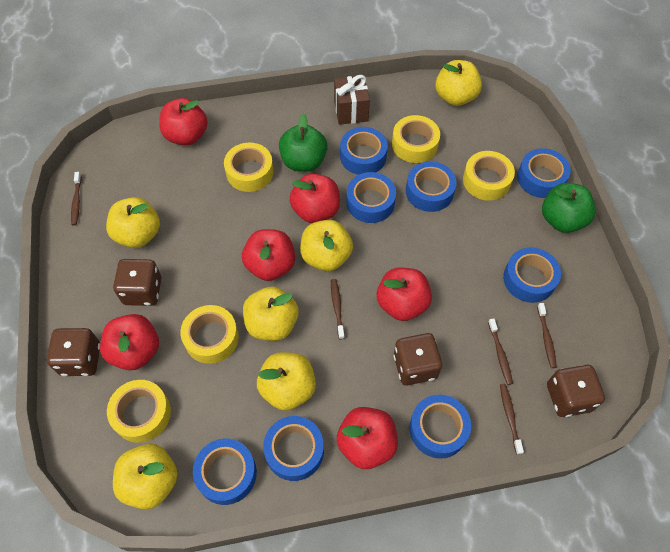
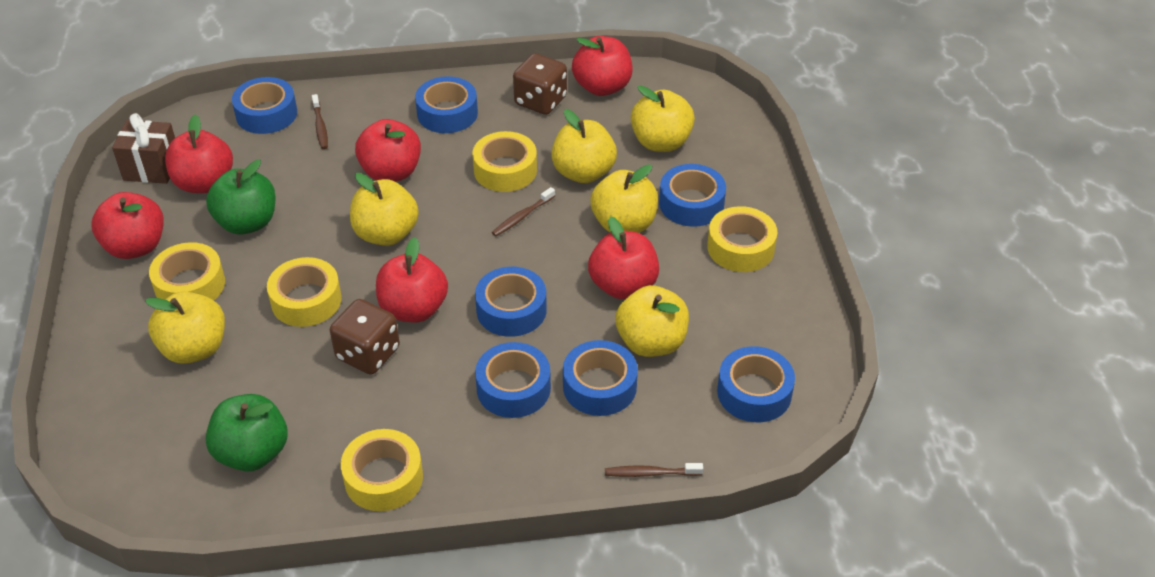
blue tape: 8 -> 7
brown dice: 4 -> 2
brown toothbrush: 5 -> 3

